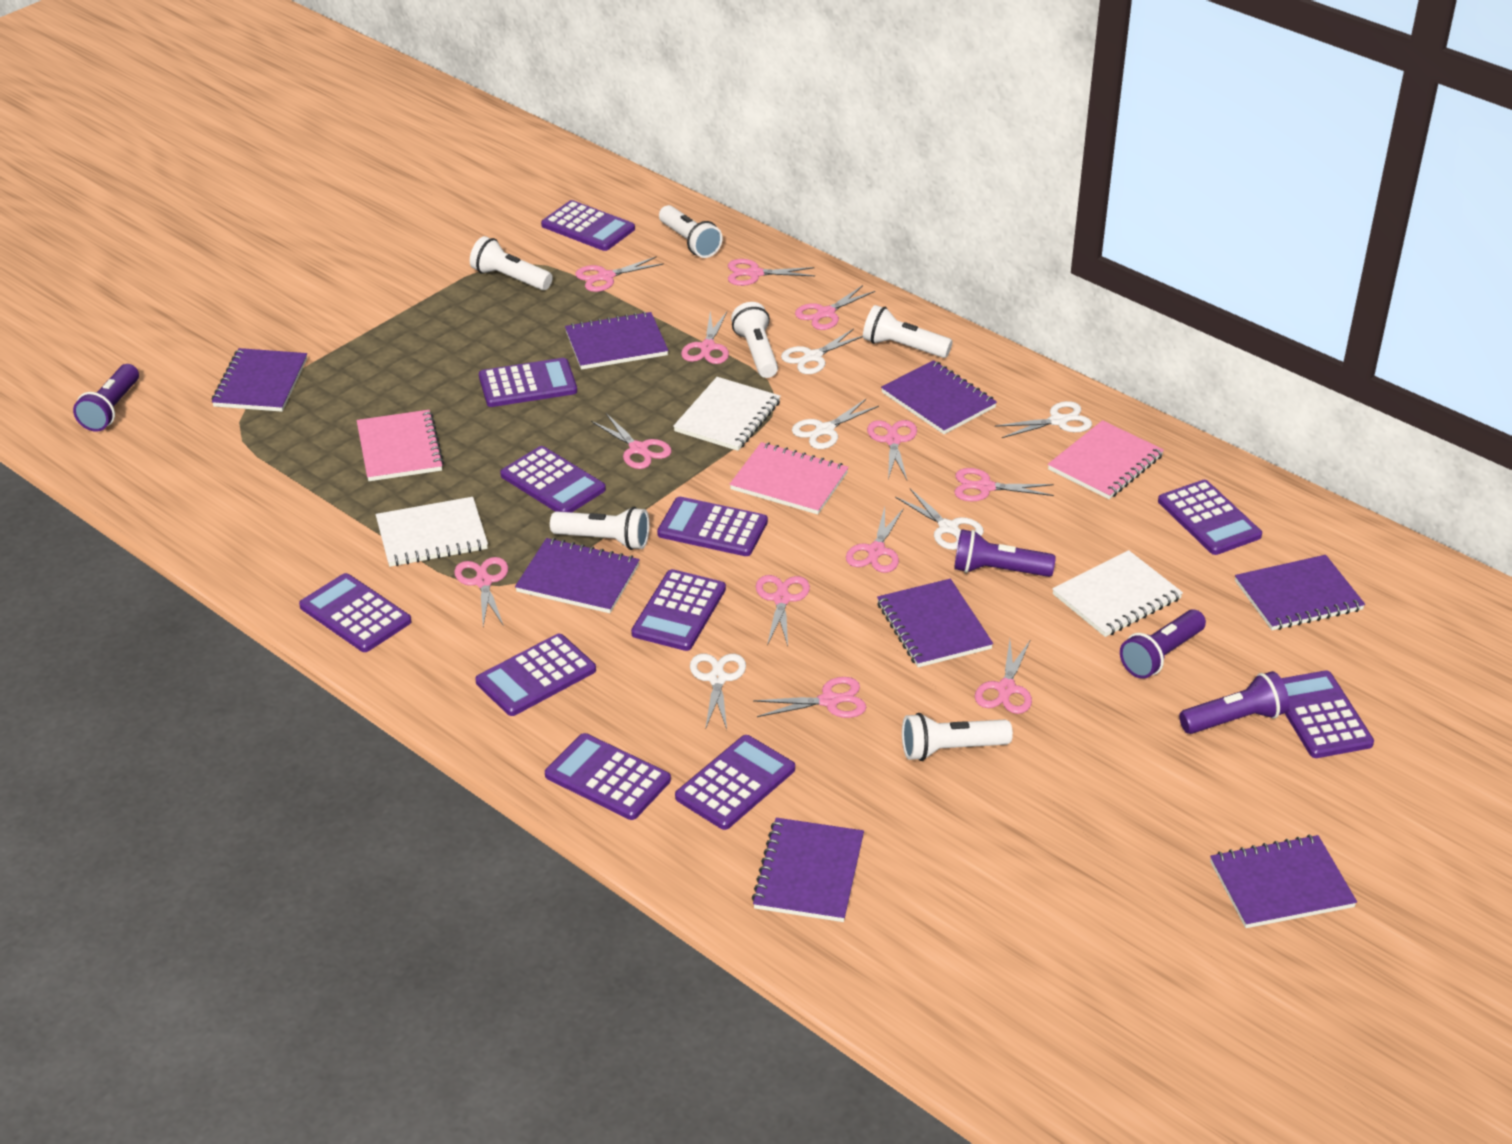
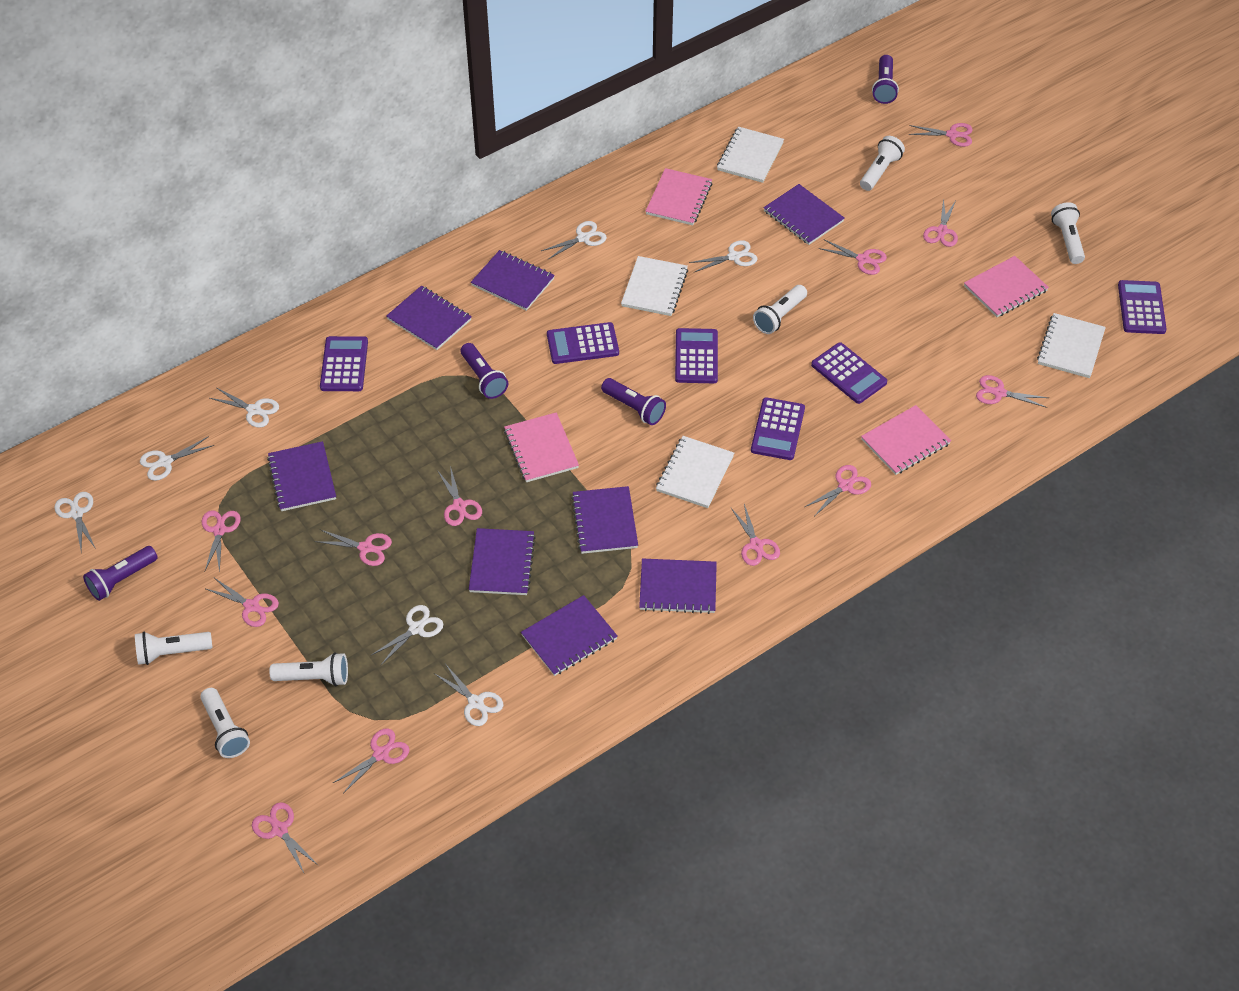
pink notebook: 3 -> 4
purple calculator: 11 -> 6
white notebook: 3 -> 4
white scissors: 5 -> 7

